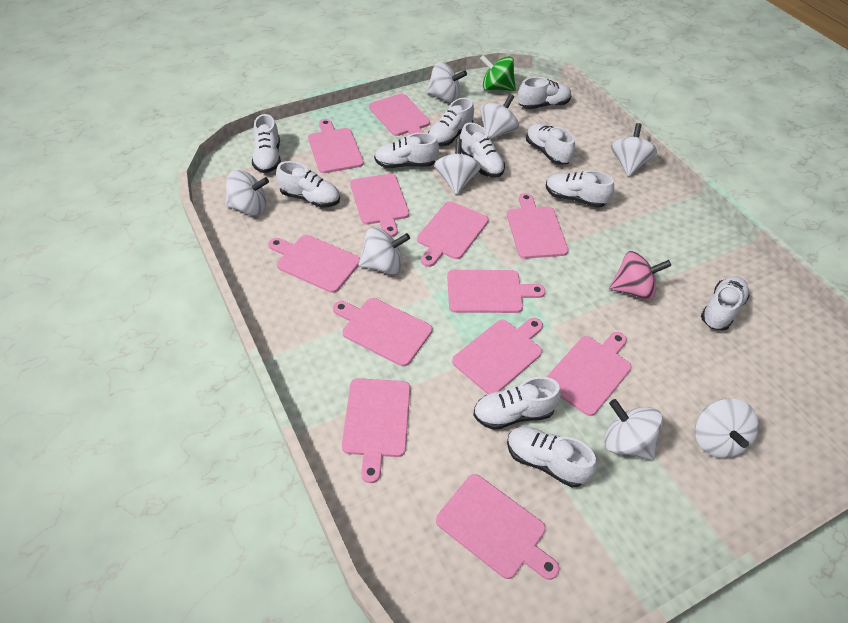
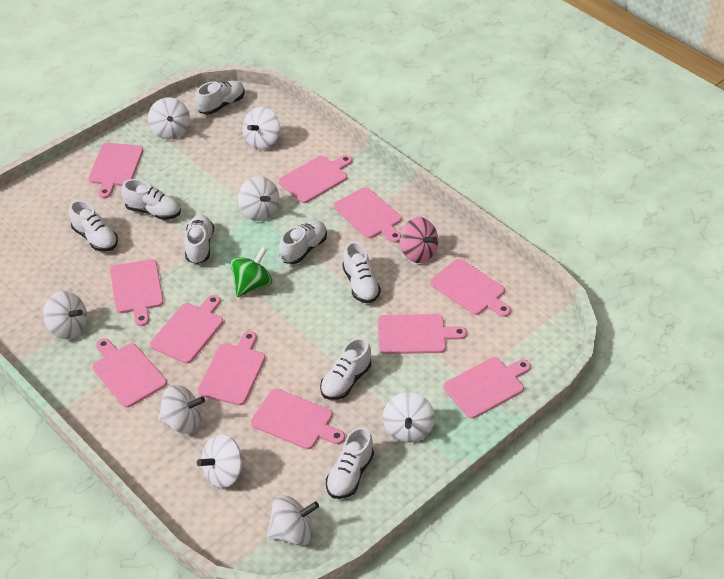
pink cutting board: 12 -> 11
white shoe: 11 -> 8

